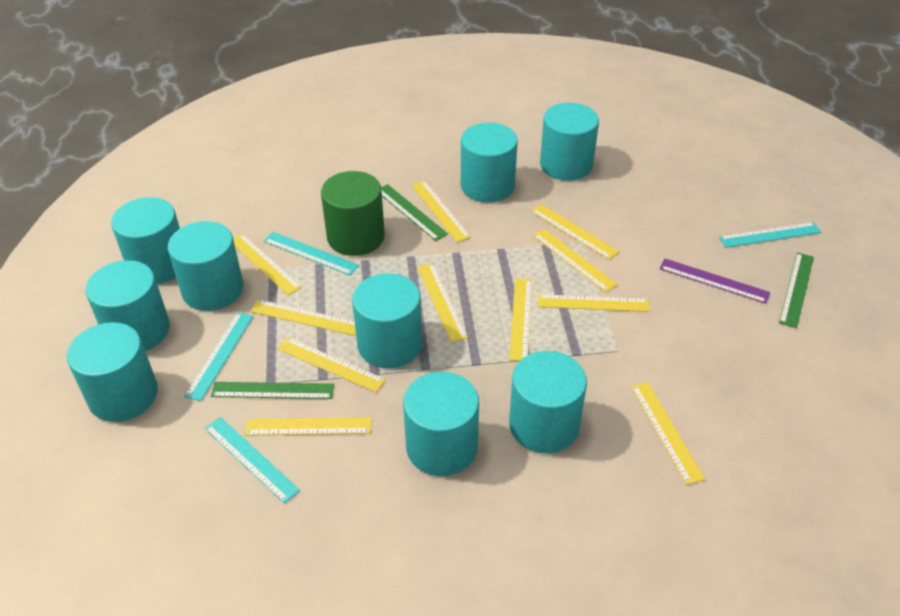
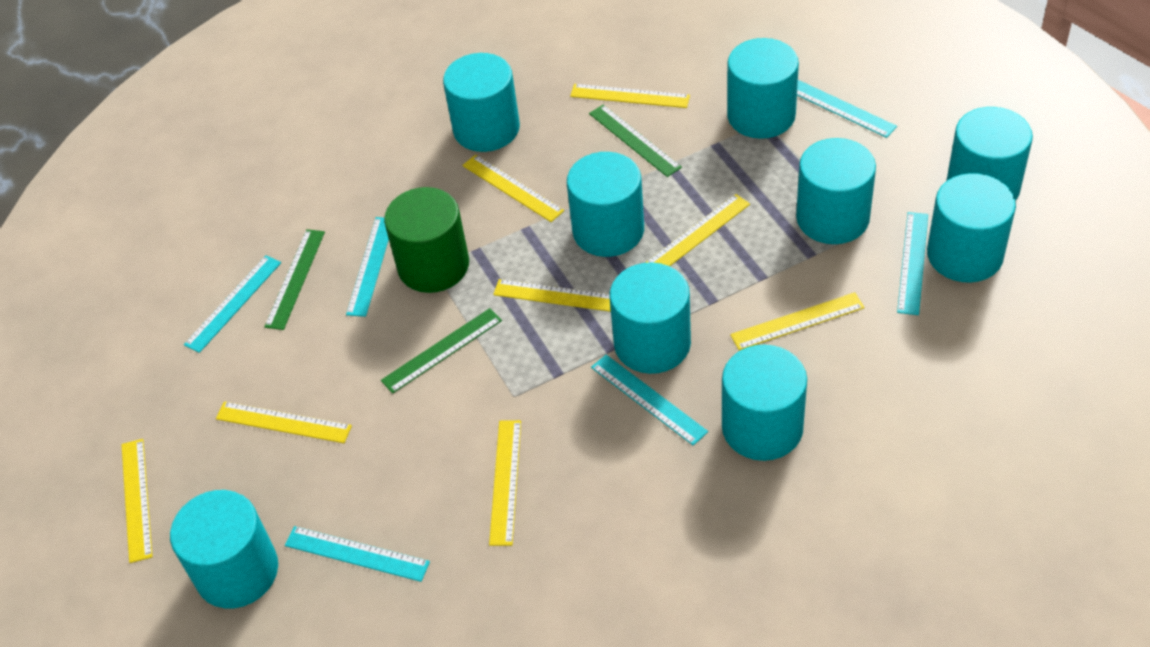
purple ruler: 1 -> 0
turquoise ruler: 4 -> 6
yellow ruler: 11 -> 8

